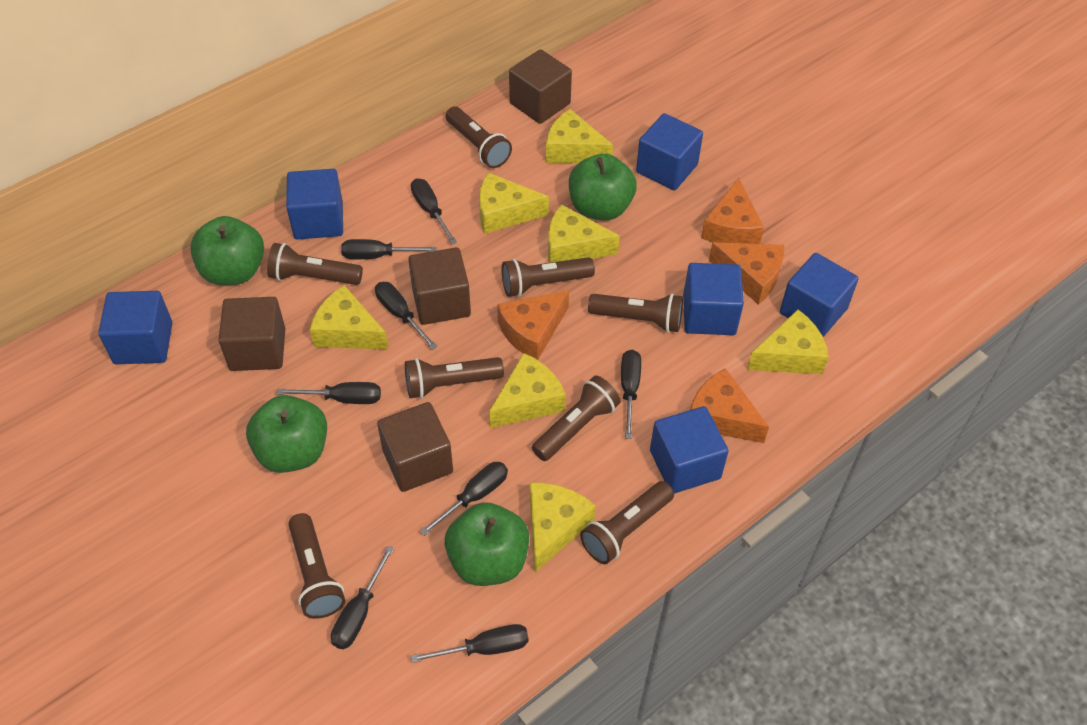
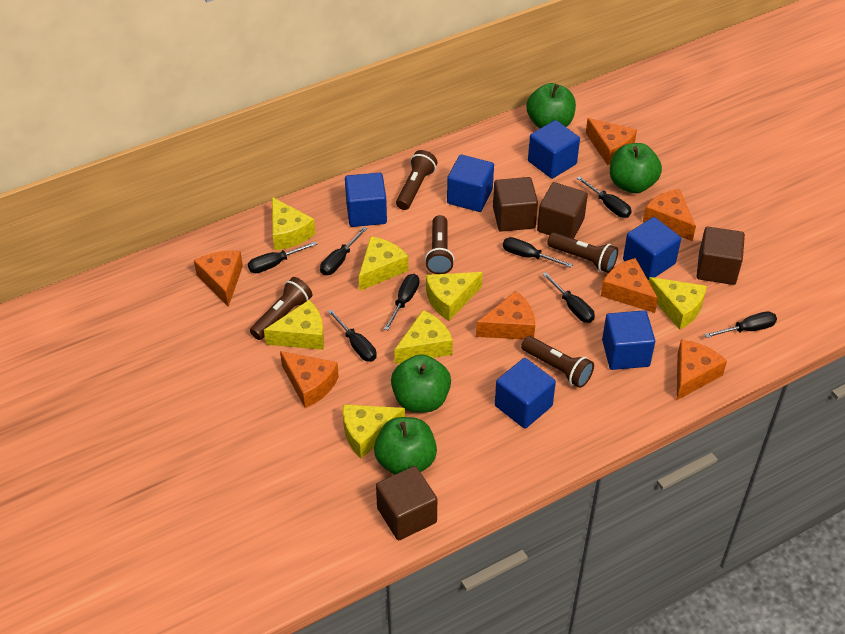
brown flashlight: 8 -> 5
orange cheese: 4 -> 7

